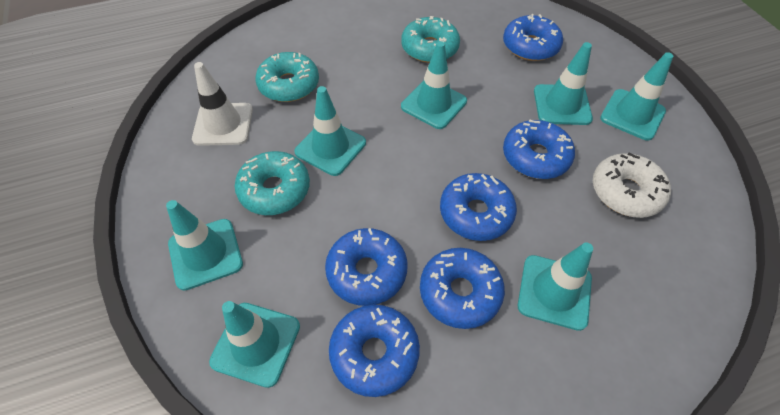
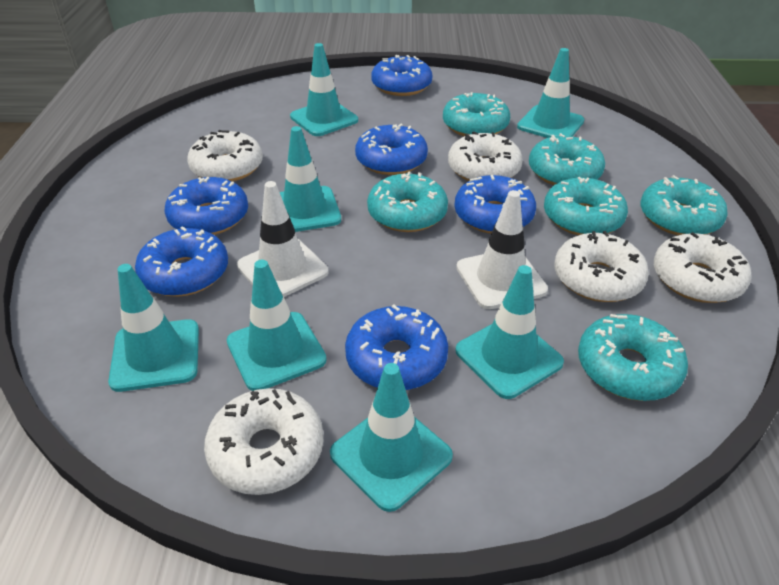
turquoise donut: 3 -> 6
white donut: 1 -> 5
white traffic cone: 1 -> 2

